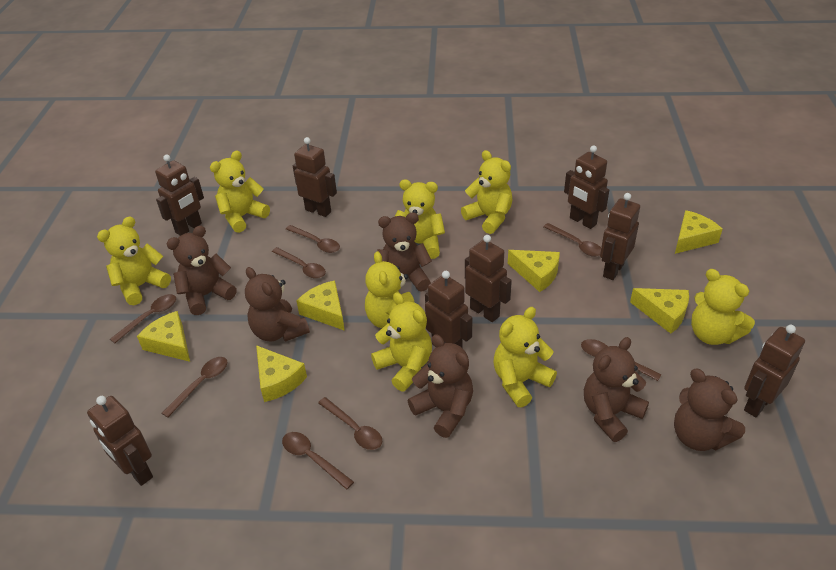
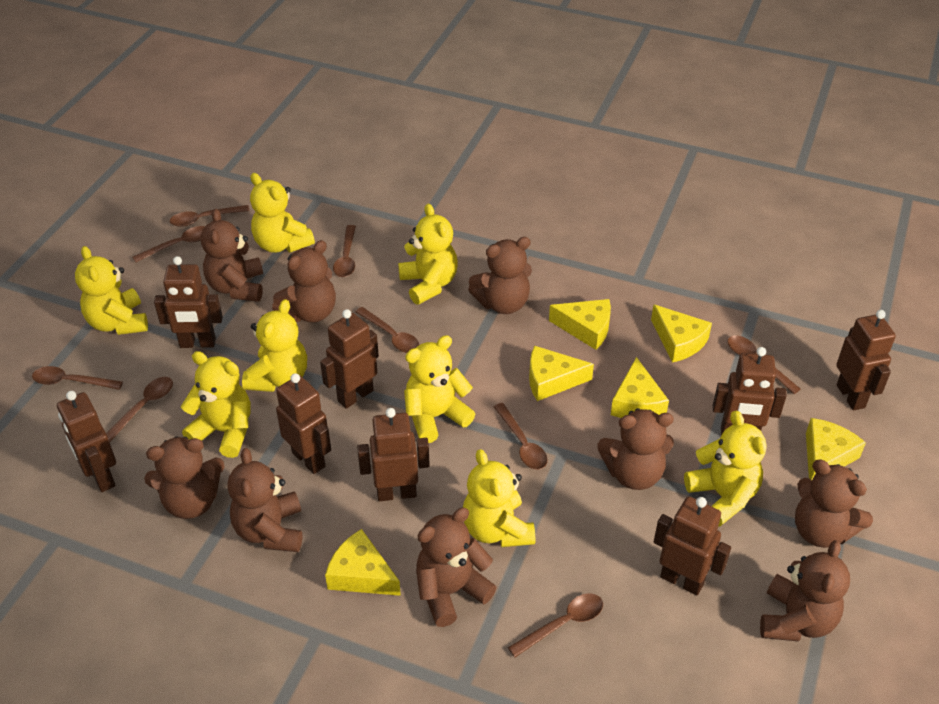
brown spoon: 8 -> 9
brown teddy bear: 6 -> 9

